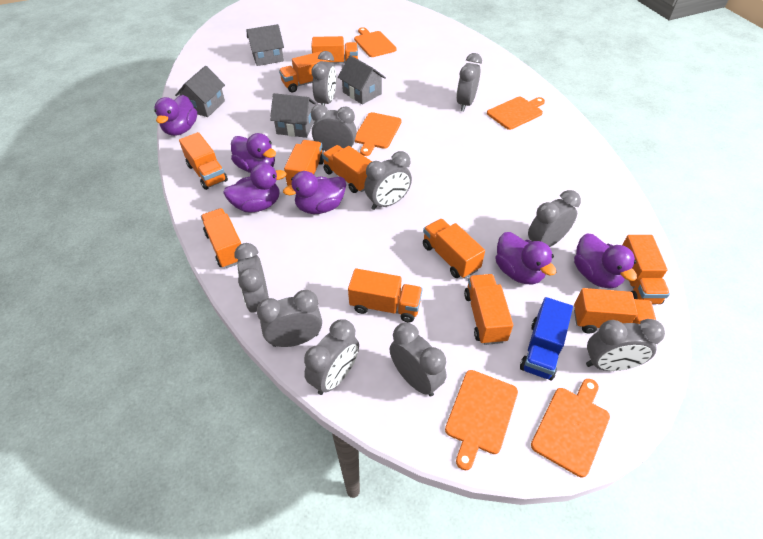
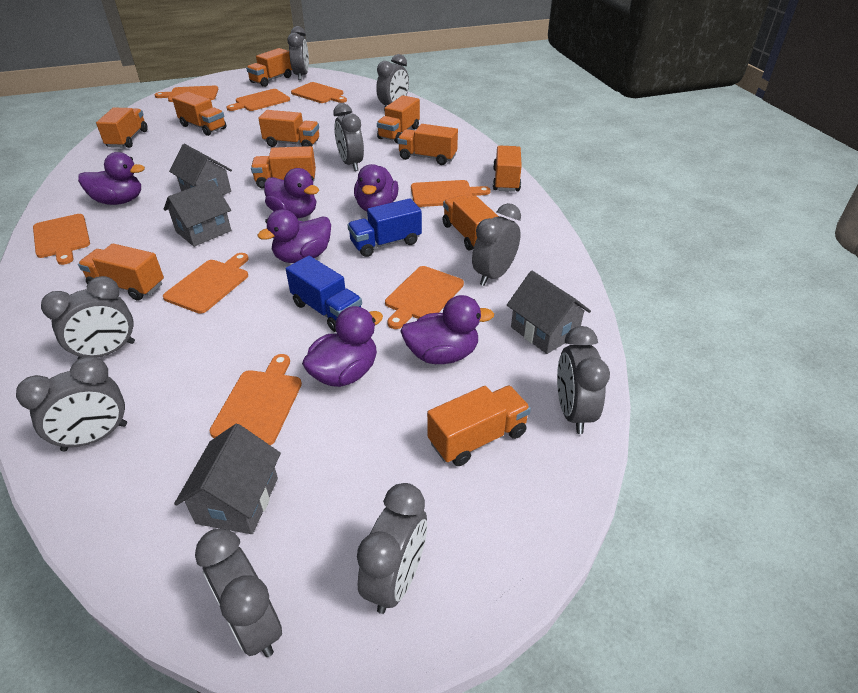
blue truck: 1 -> 2
grey clock: 10 -> 9
orange cutting board: 5 -> 8

